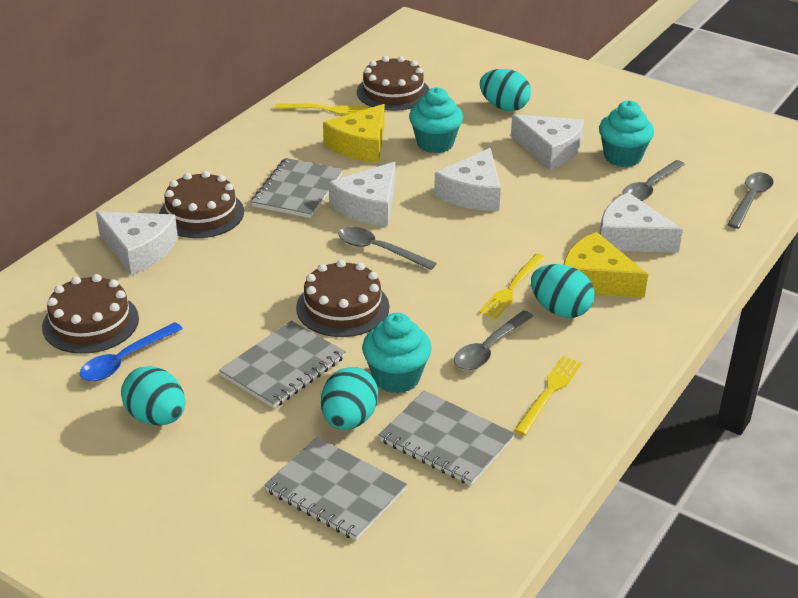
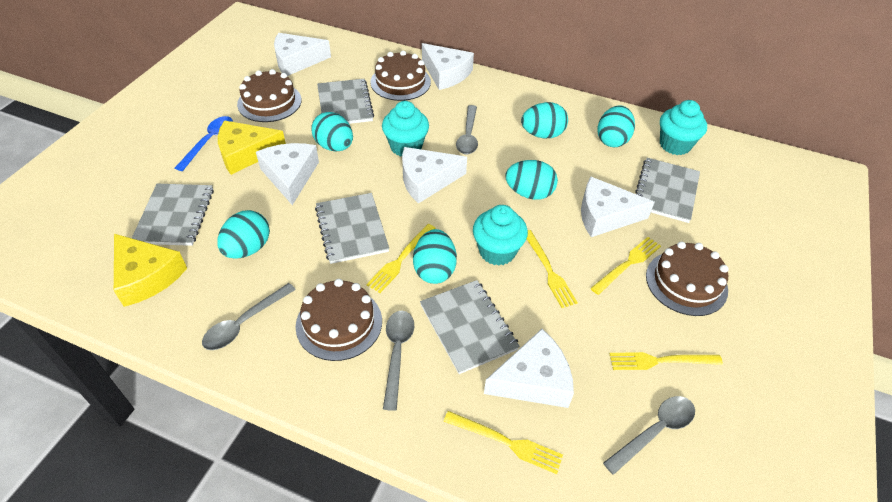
grey notebook: 4 -> 5
turquoise egg: 4 -> 6
white cheese: 5 -> 6
yellow fork: 3 -> 5

